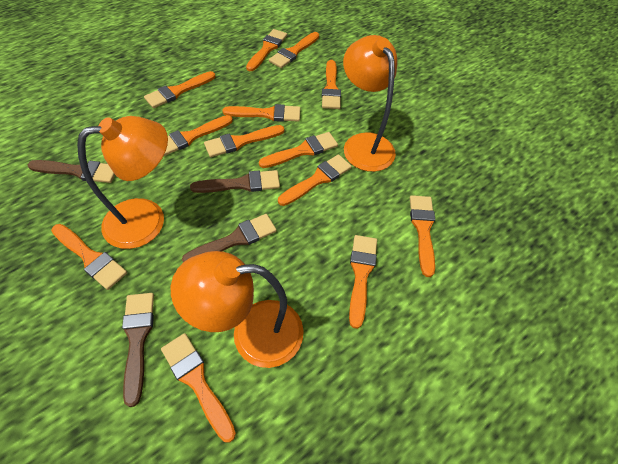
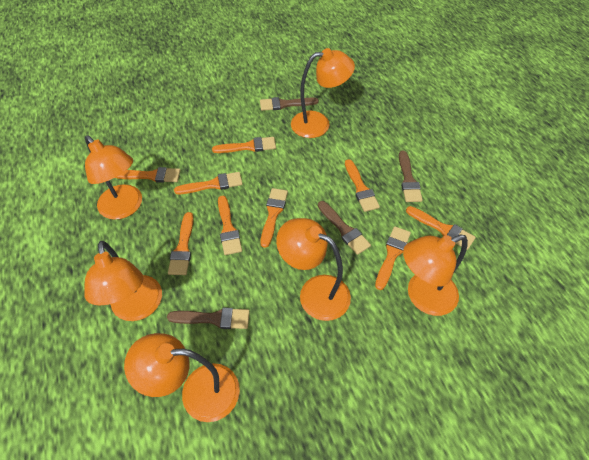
orange brush: 13 -> 9
orange lamp: 3 -> 6

